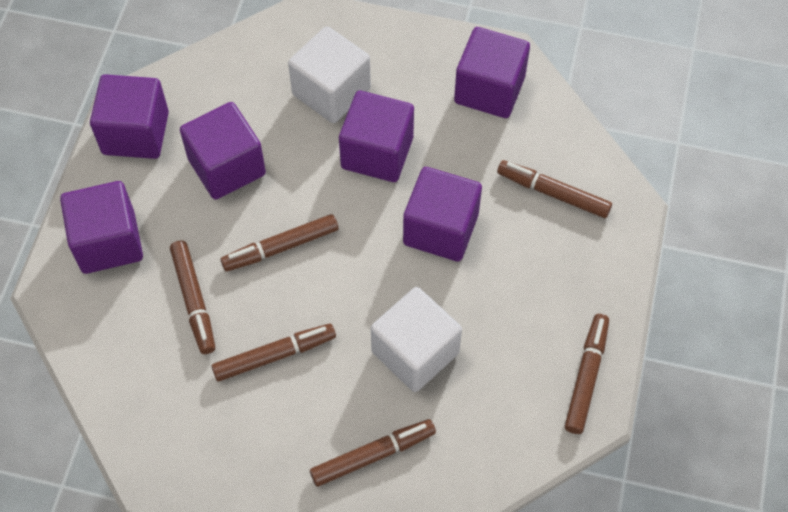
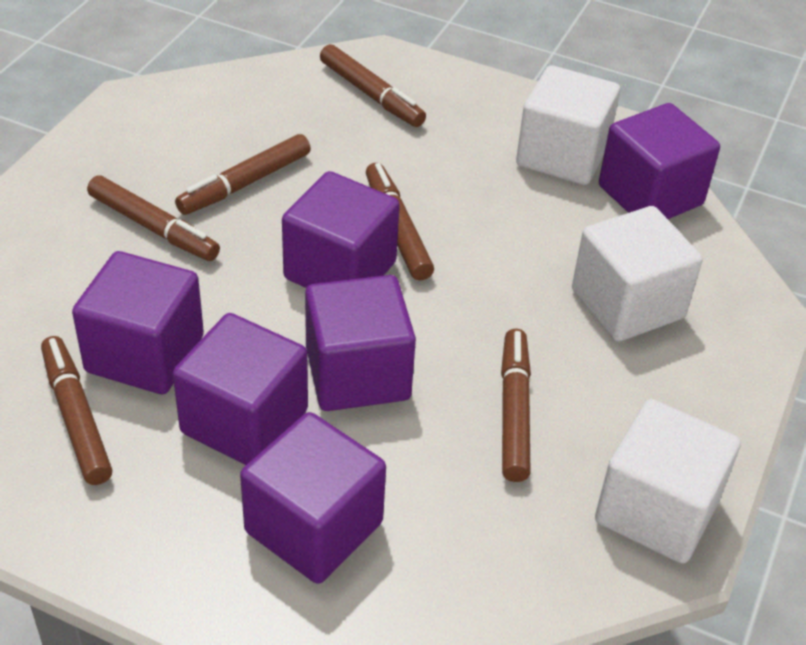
white cube: 2 -> 3

